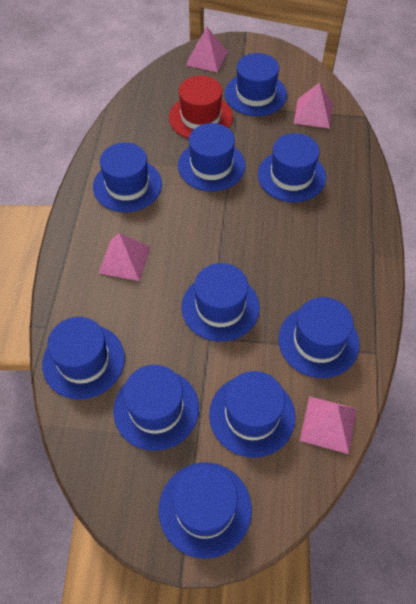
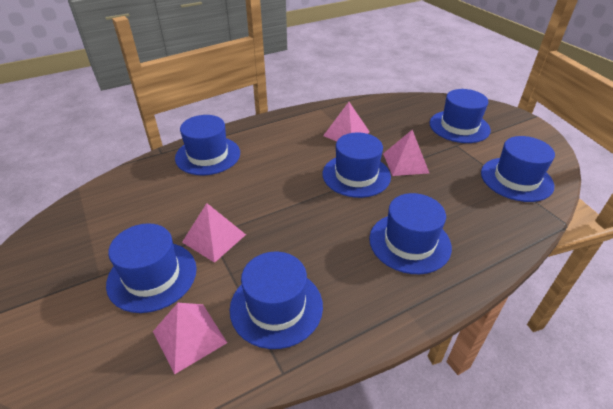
blue hat: 10 -> 7
red hat: 1 -> 0

